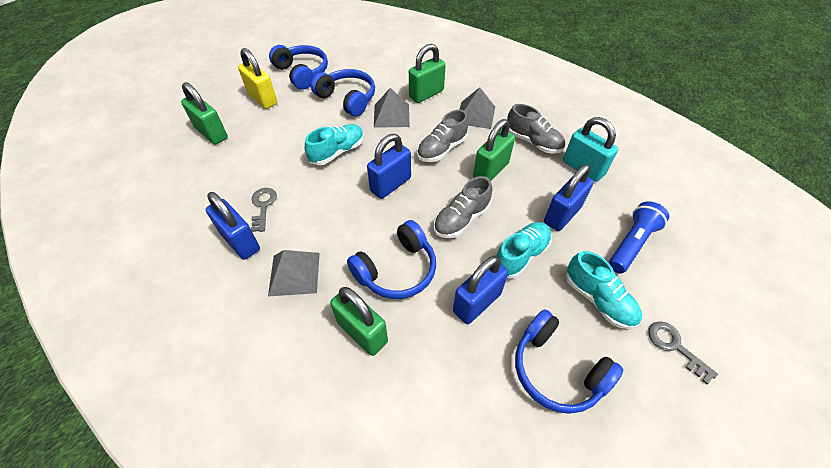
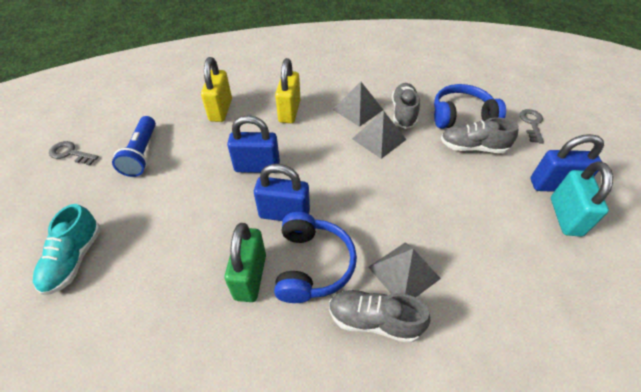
blue headphones: 4 -> 2
blue padlock: 4 -> 3
green padlock: 4 -> 1
turquoise shoe: 3 -> 1
yellow padlock: 1 -> 2

